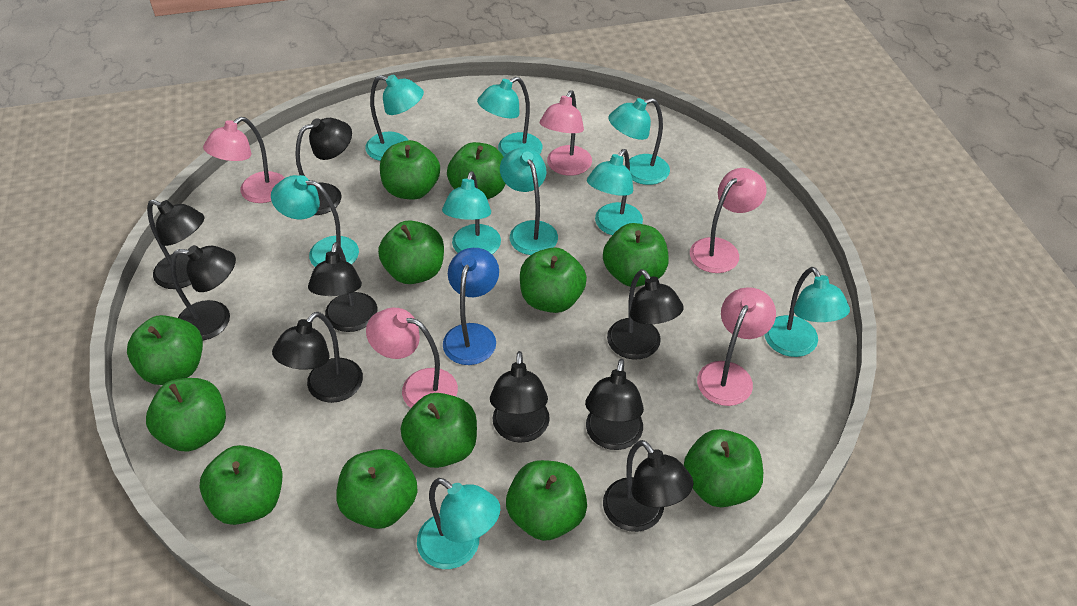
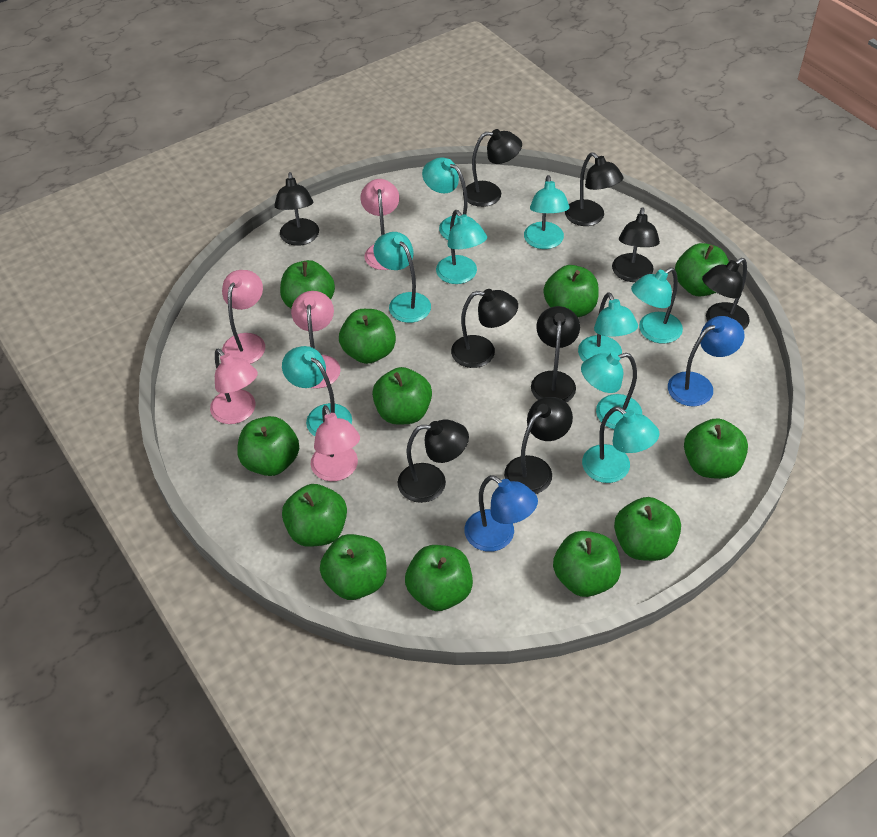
blue lamp: 1 -> 2

